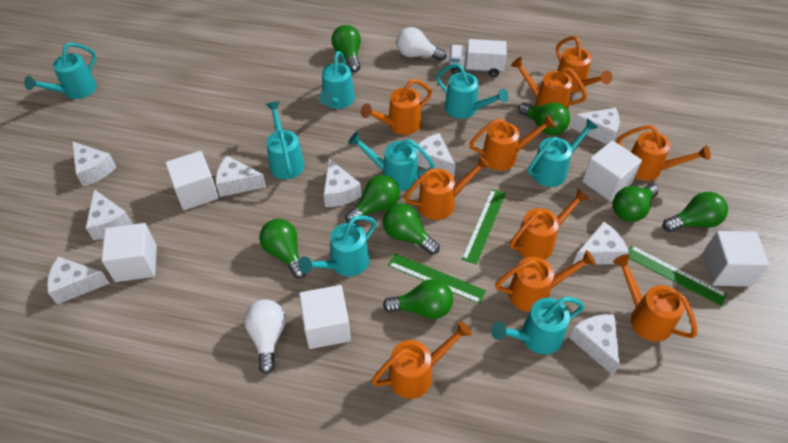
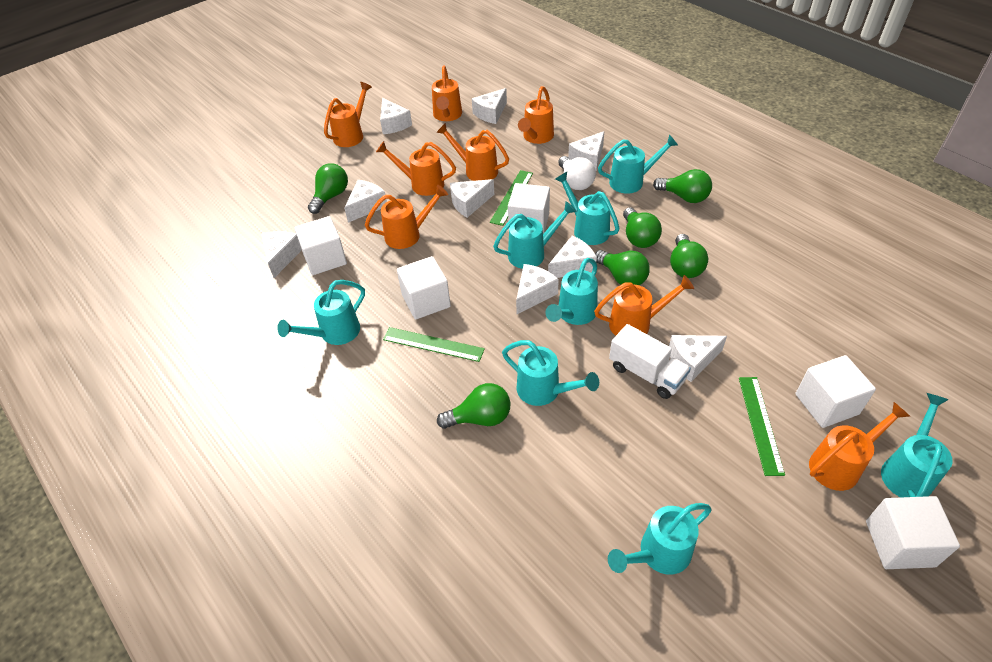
green light bulb: 8 -> 6
orange watering can: 10 -> 8
white light bulb: 2 -> 1

